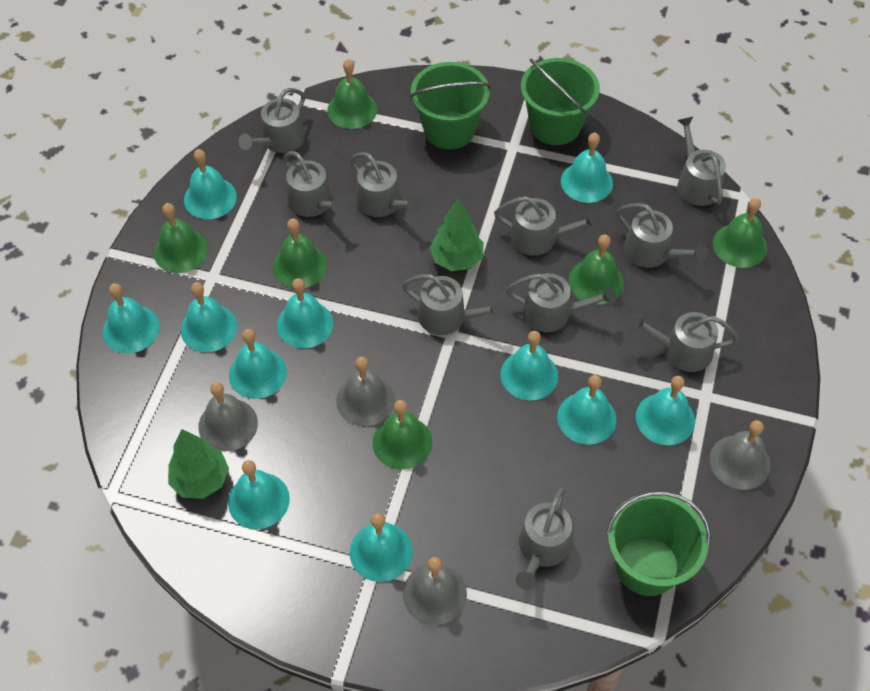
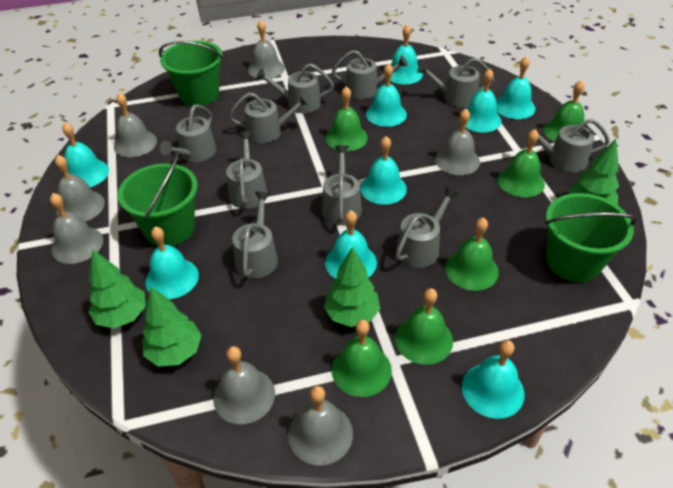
green tree: 2 -> 4
grey bell: 4 -> 7
turquoise bell: 11 -> 9

